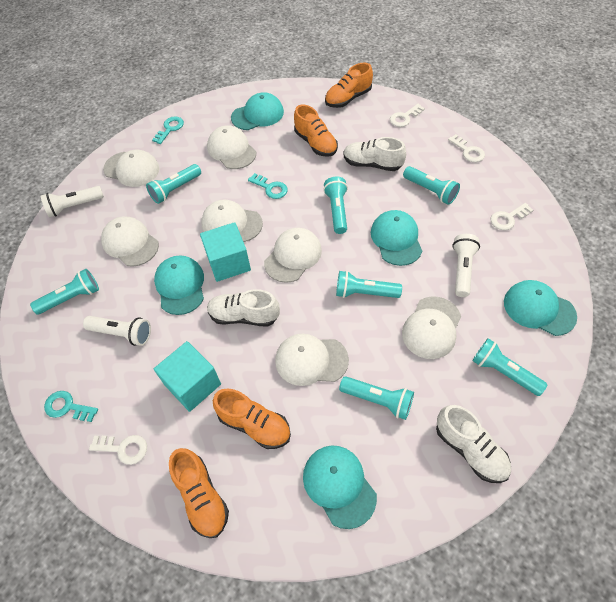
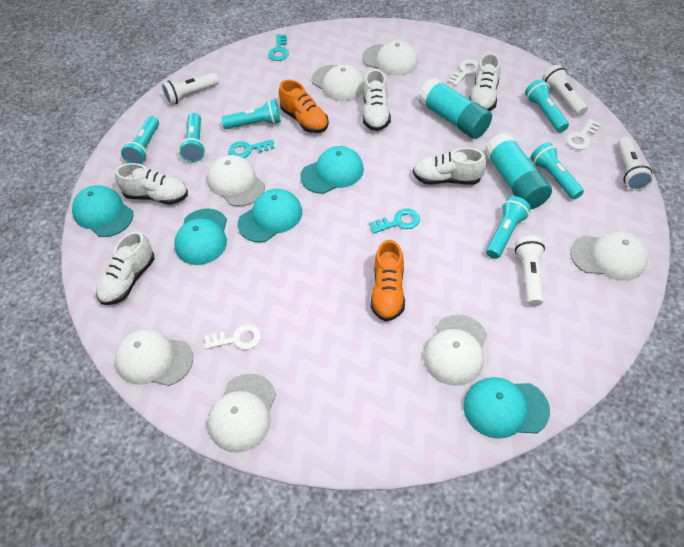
orange shoe: 4 -> 2
turquoise cube: 2 -> 0
turquoise flashlight: 7 -> 6
turquoise glue stick: 0 -> 2
white flashlight: 3 -> 4
white key: 4 -> 3
white shoe: 3 -> 5

